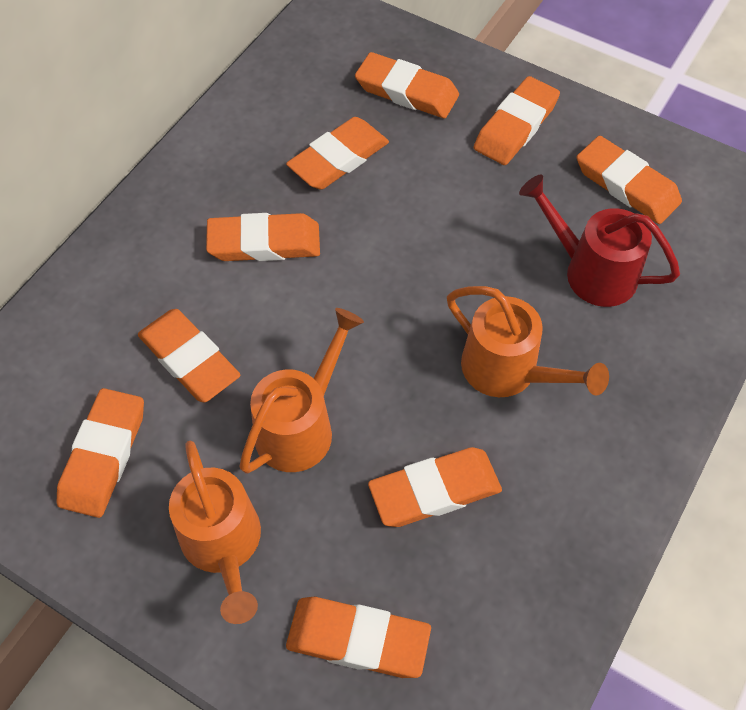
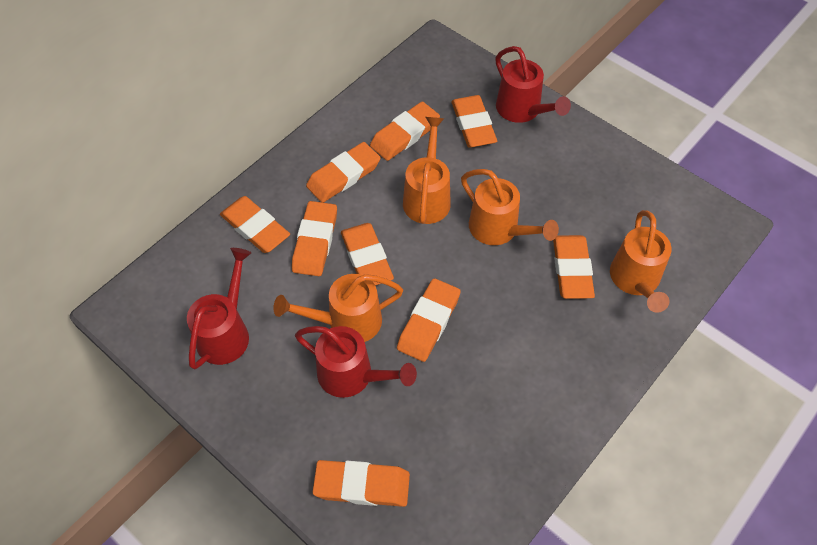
orange watering can: 3 -> 4
red watering can: 1 -> 3

